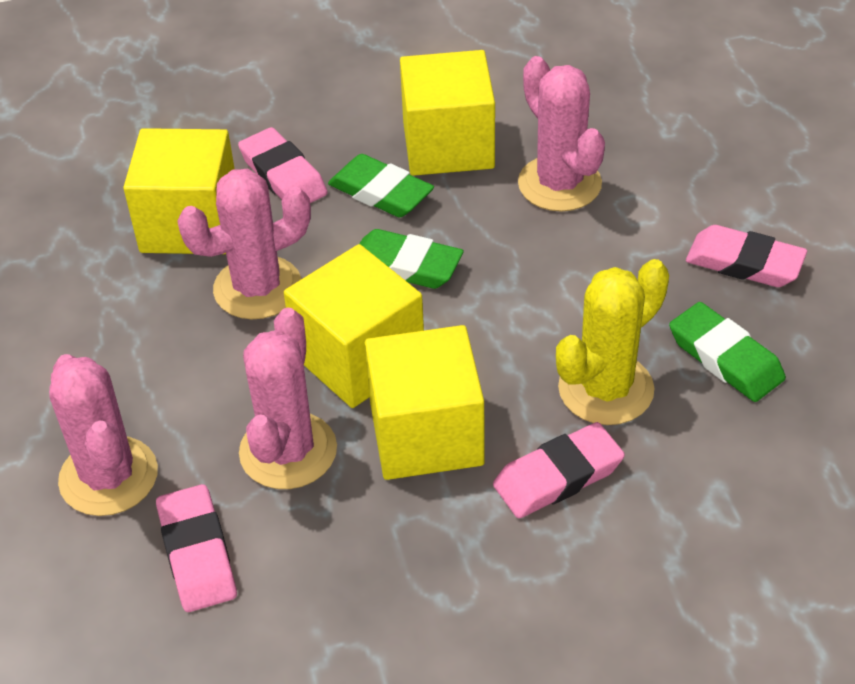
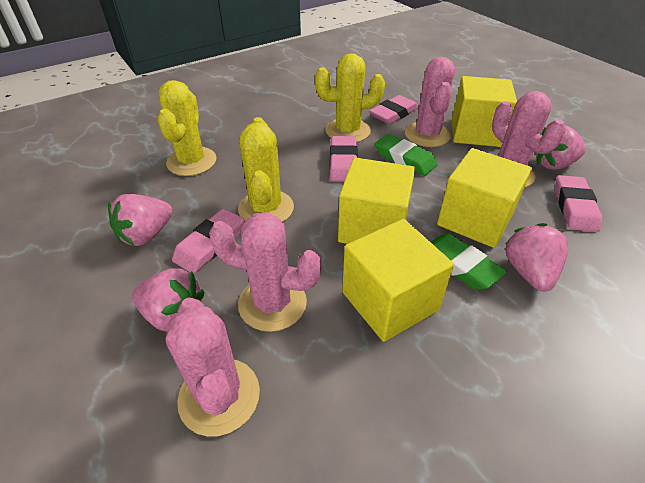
green eraser: 3 -> 2
pink strawberry: 0 -> 4
yellow cactus: 1 -> 3

